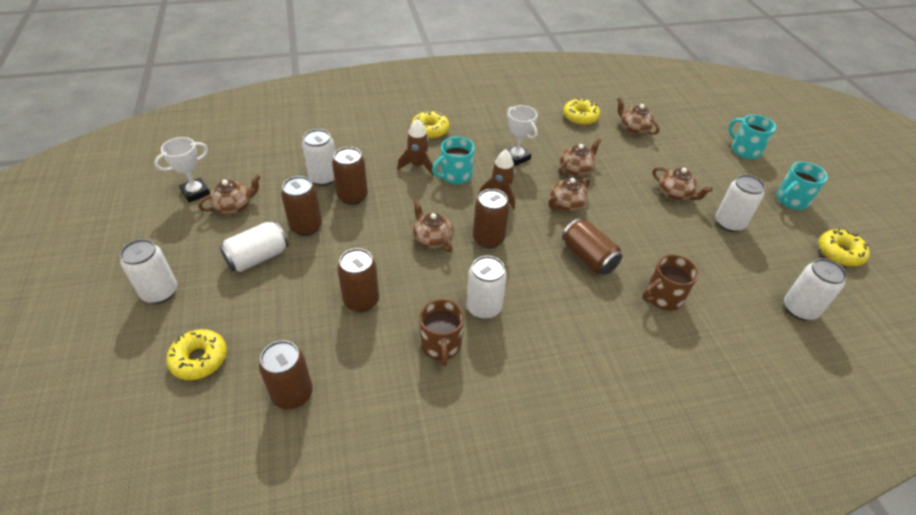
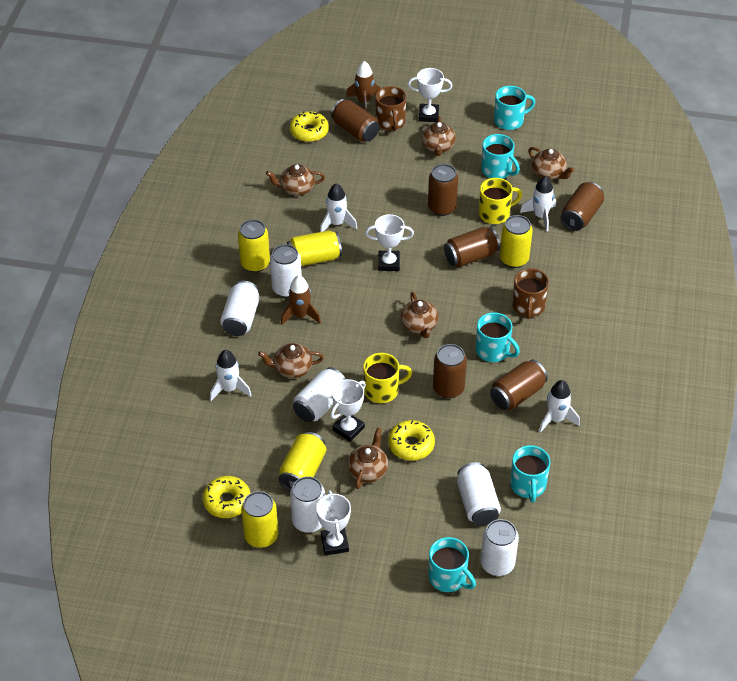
turquoise mug: 3 -> 5
white rocket: 0 -> 4
white trophy: 2 -> 4
yellow can: 0 -> 5
yellow donut: 4 -> 3
yellow mug: 0 -> 2

